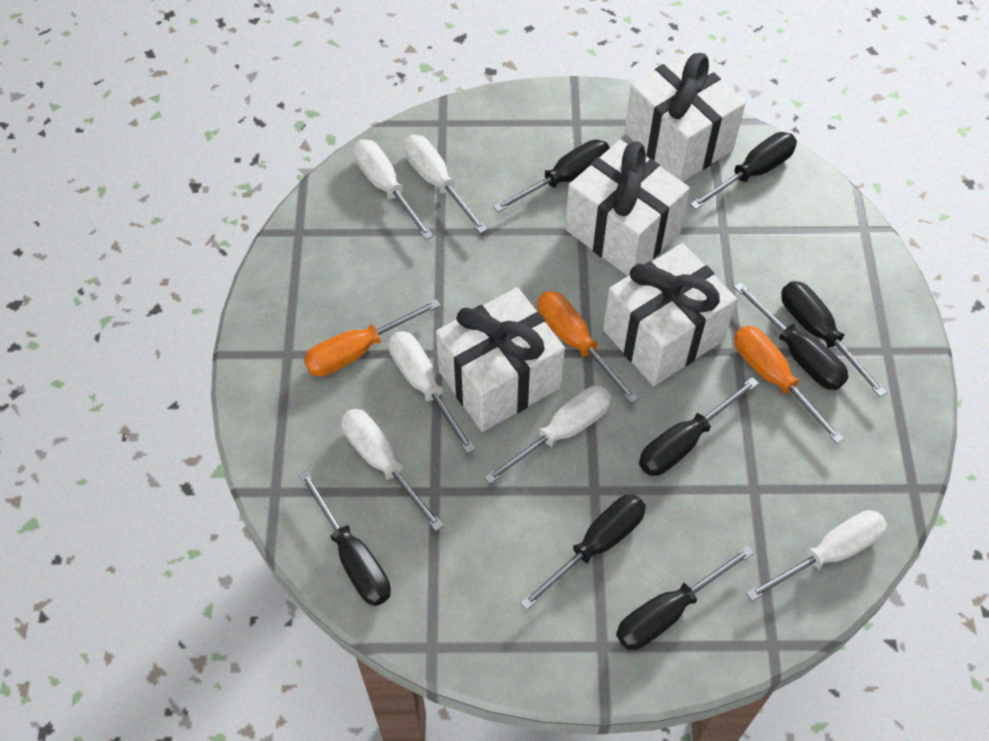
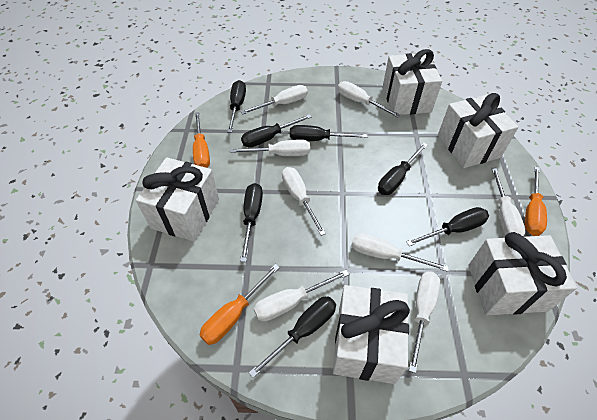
black screwdriver: 8 -> 7
white gift: 4 -> 5
white screwdriver: 6 -> 8

